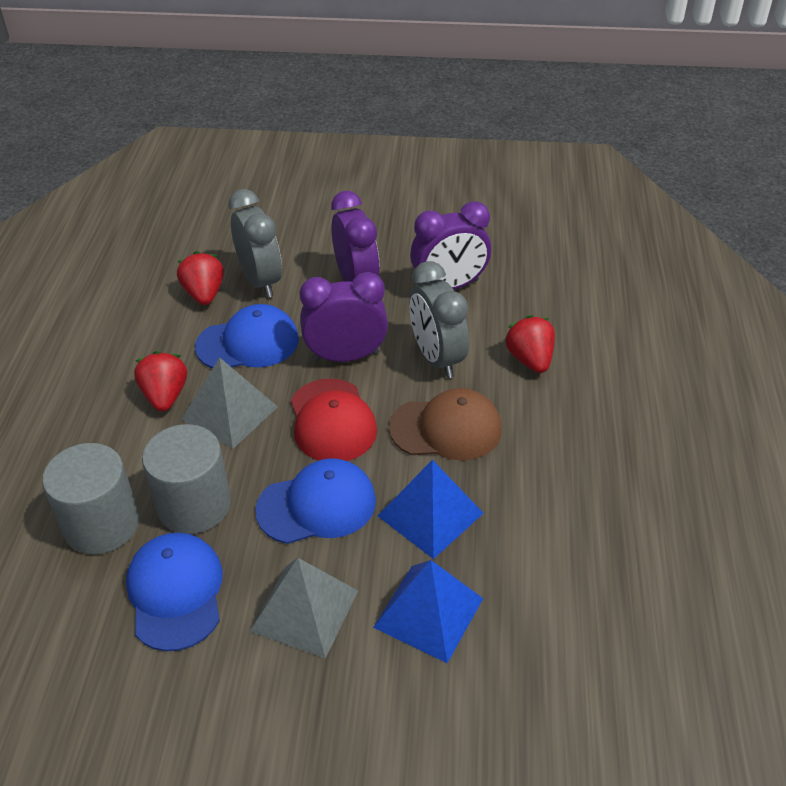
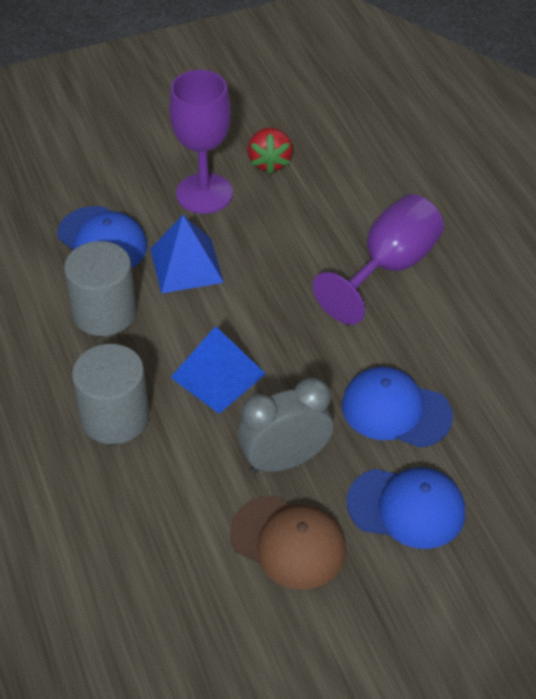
grey clock: 2 -> 1
grey pyramid: 2 -> 0
purple clock: 3 -> 0
purple goblet: 0 -> 2
red cap: 1 -> 0
red strawberry: 3 -> 1

